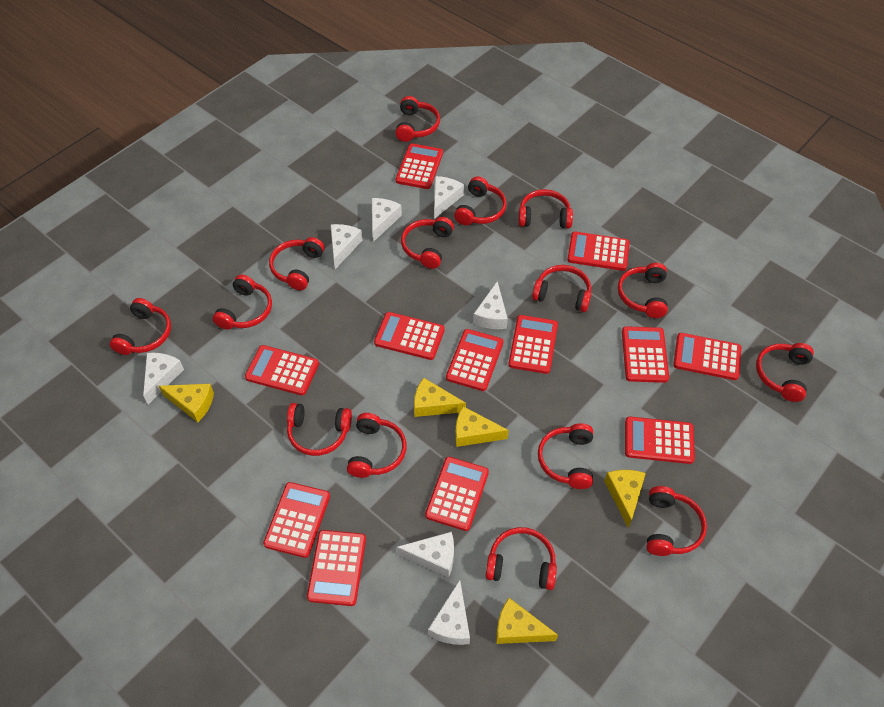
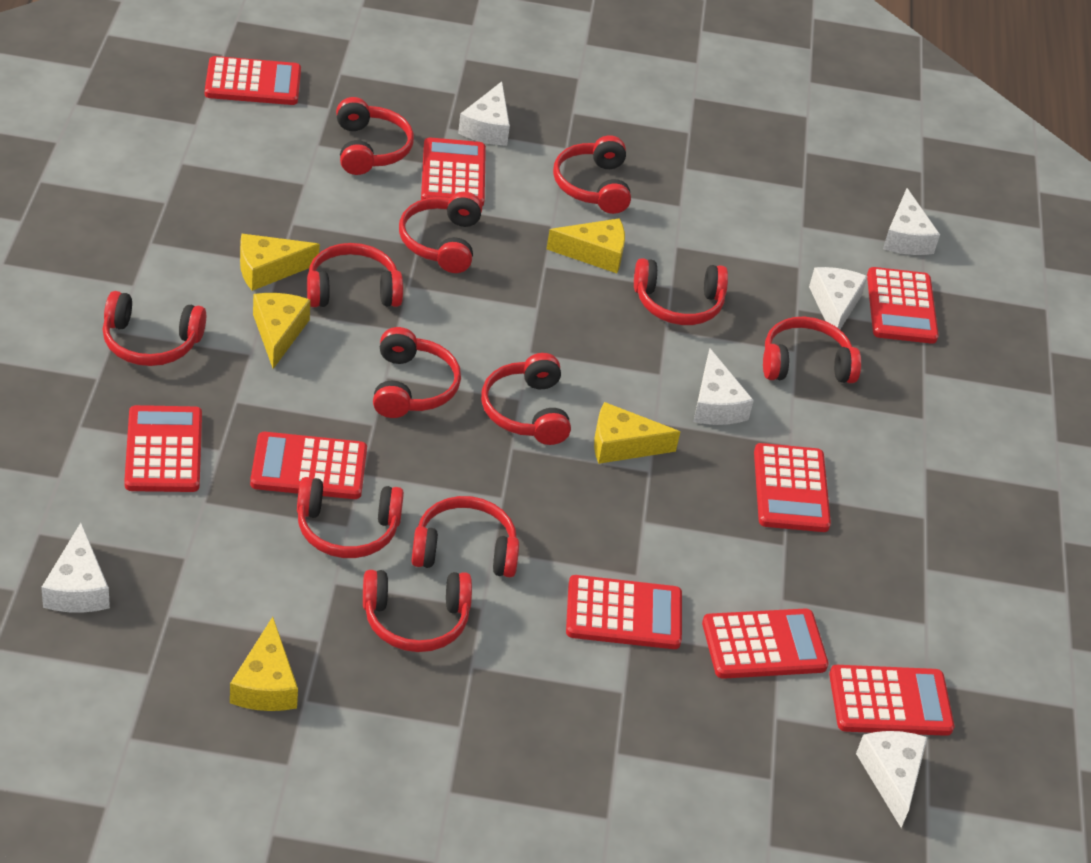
red calculator: 12 -> 9
red headphones: 15 -> 12
white cheese: 7 -> 6

